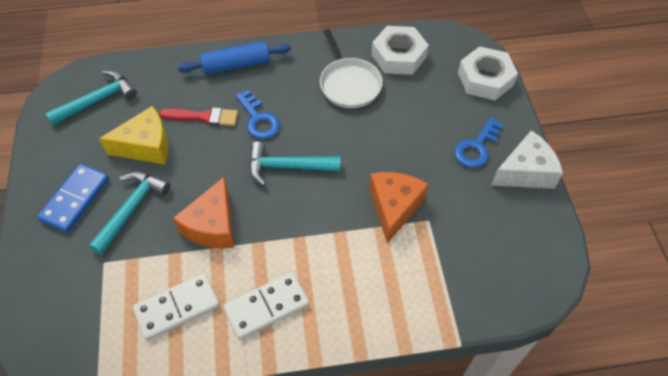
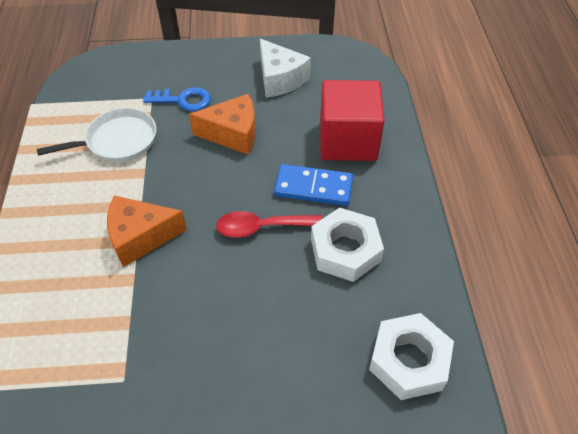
blue key: 2 -> 1
blue rolling pin: 1 -> 0
red brush: 1 -> 0
red cube: 0 -> 1
red spoon: 0 -> 1
turquoise hammer: 3 -> 0
white domino: 2 -> 0
yellow cheese: 1 -> 0

